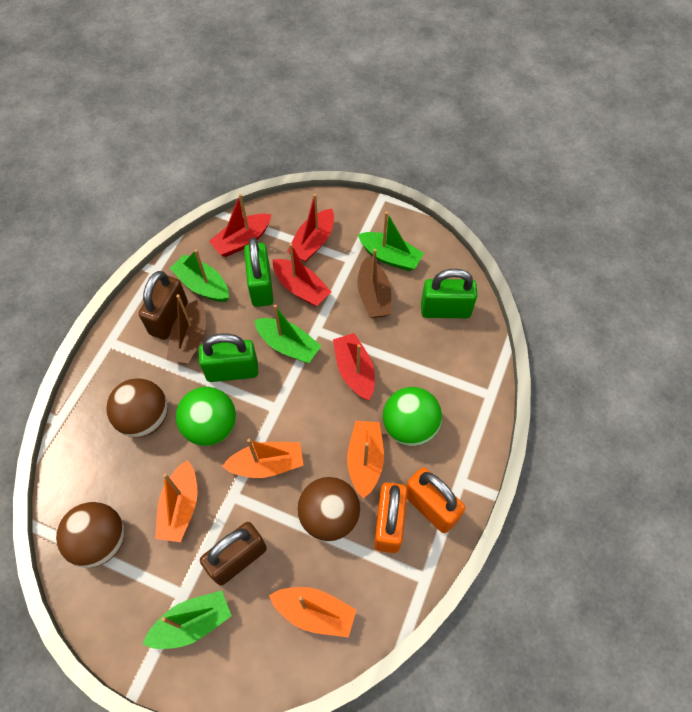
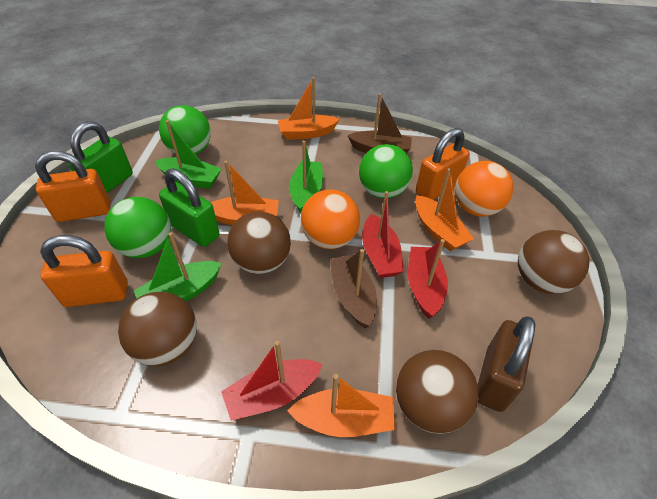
brown ball: 3 -> 4
brown padlock: 2 -> 1
green ball: 2 -> 3
green boat: 4 -> 3
green padlock: 3 -> 2
orange ball: 0 -> 2
orange padlock: 2 -> 3
red boat: 4 -> 3

